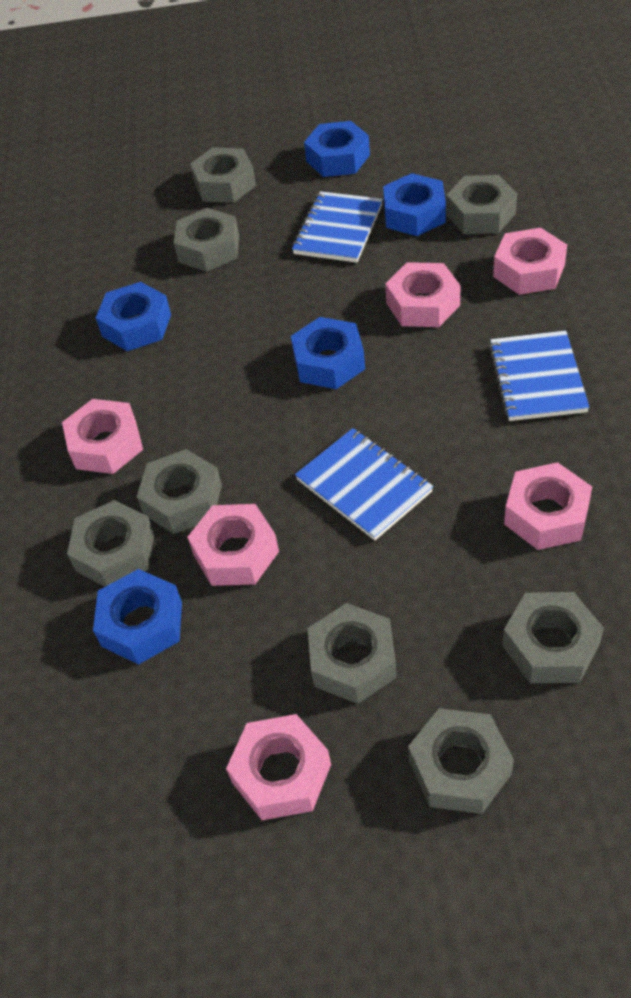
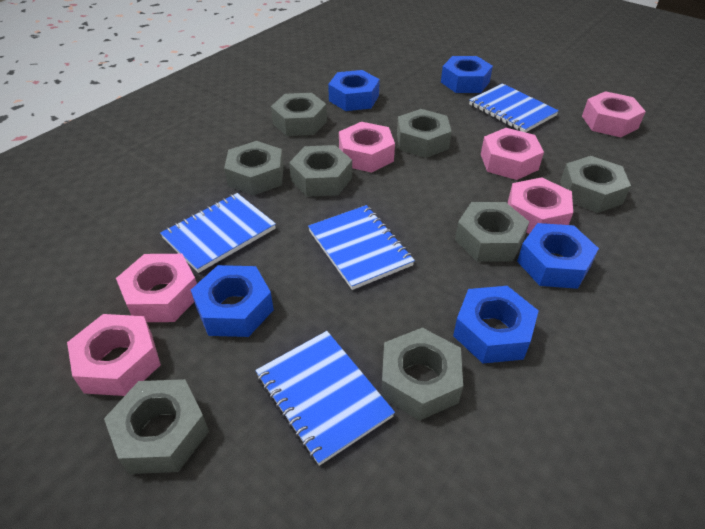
blue notebook: 3 -> 4

